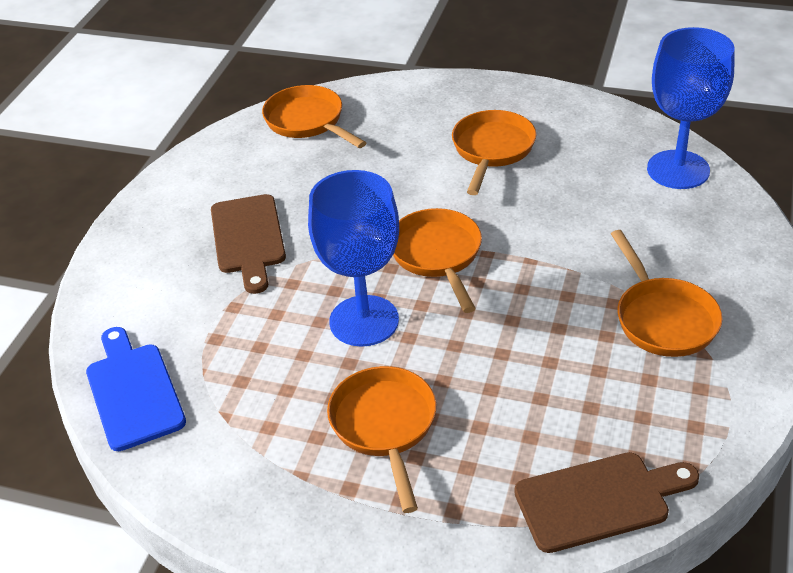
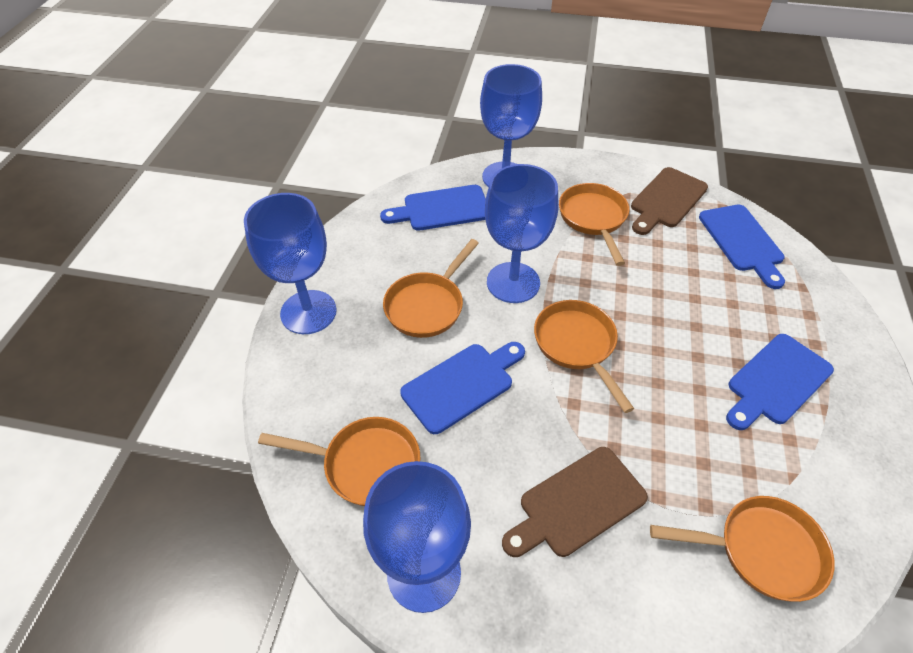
blue cutting board: 1 -> 4
blue goblet: 2 -> 4

